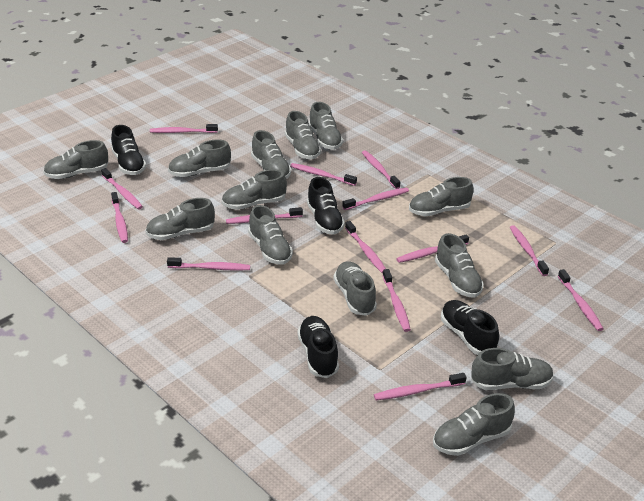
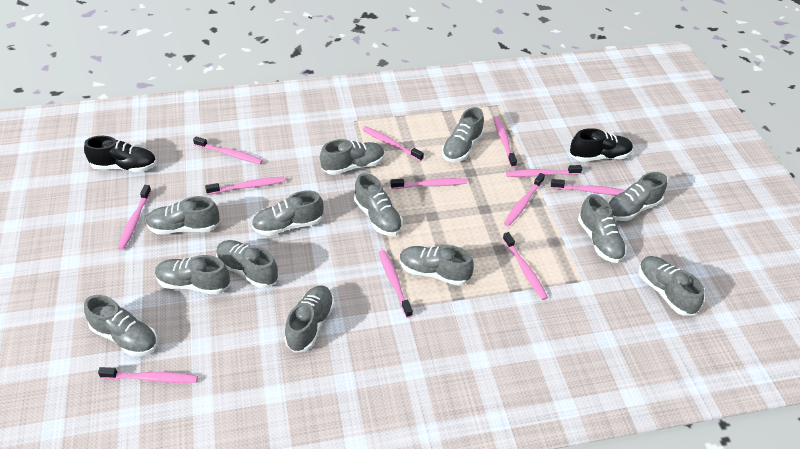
black shoe: 4 -> 2
pink toothbrush: 14 -> 12

